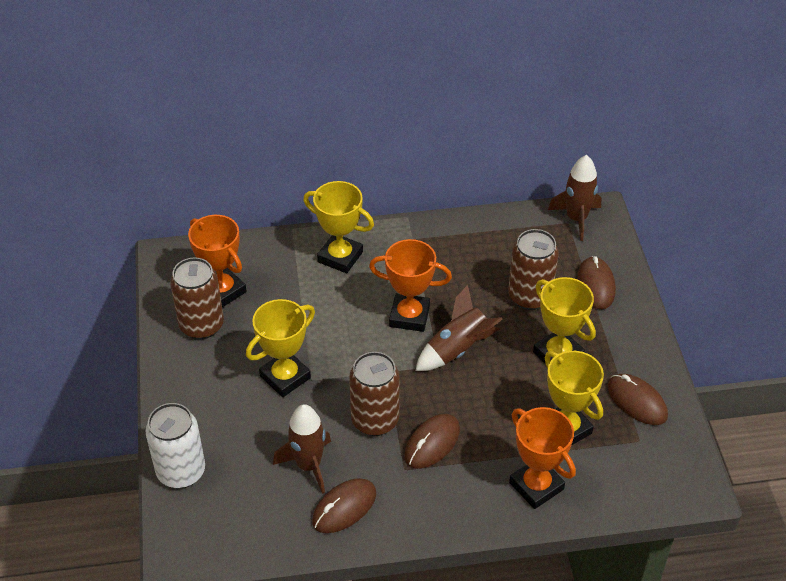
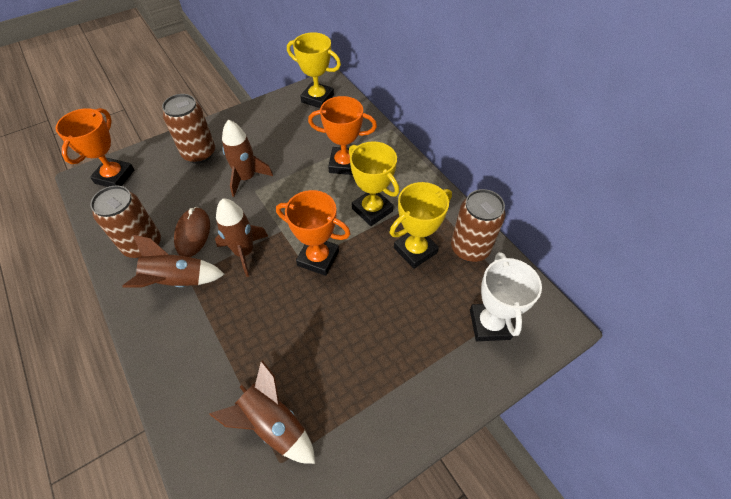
brown mouse: 4 -> 1
brown rocket: 3 -> 4
white can: 1 -> 0
white trophy: 0 -> 1
yellow trophy: 4 -> 3

